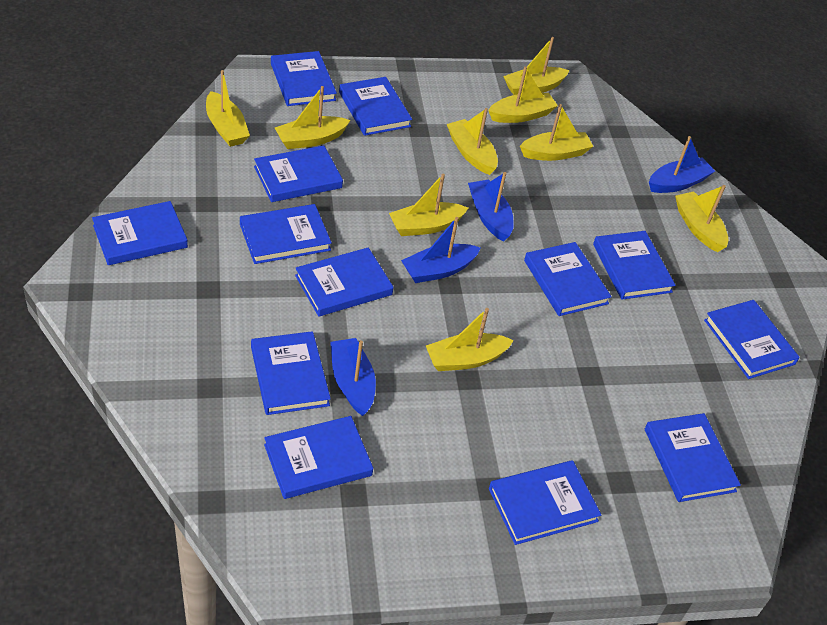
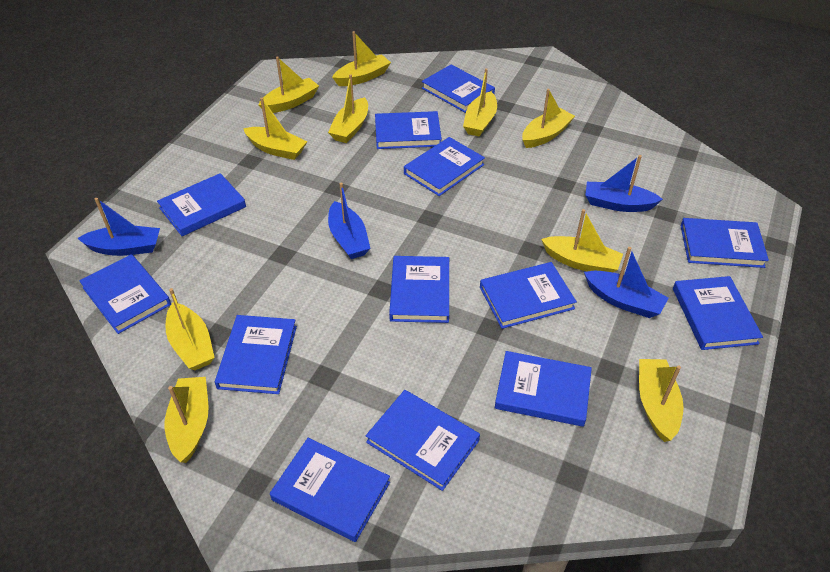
yellow boat: 9 -> 10

